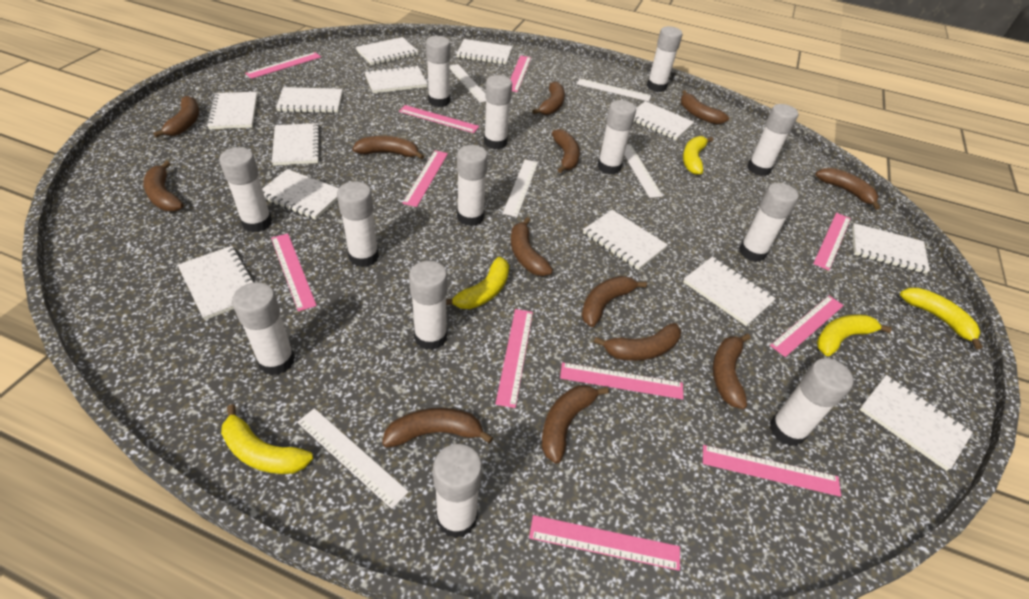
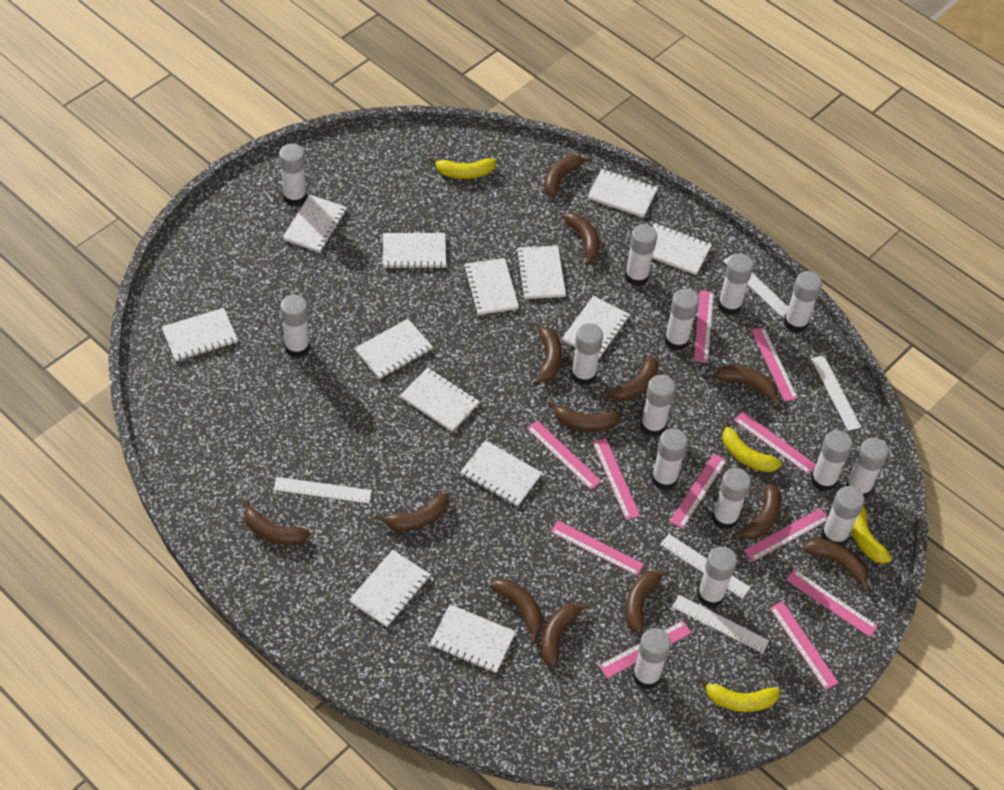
white glue stick: 13 -> 15
yellow banana: 5 -> 4

